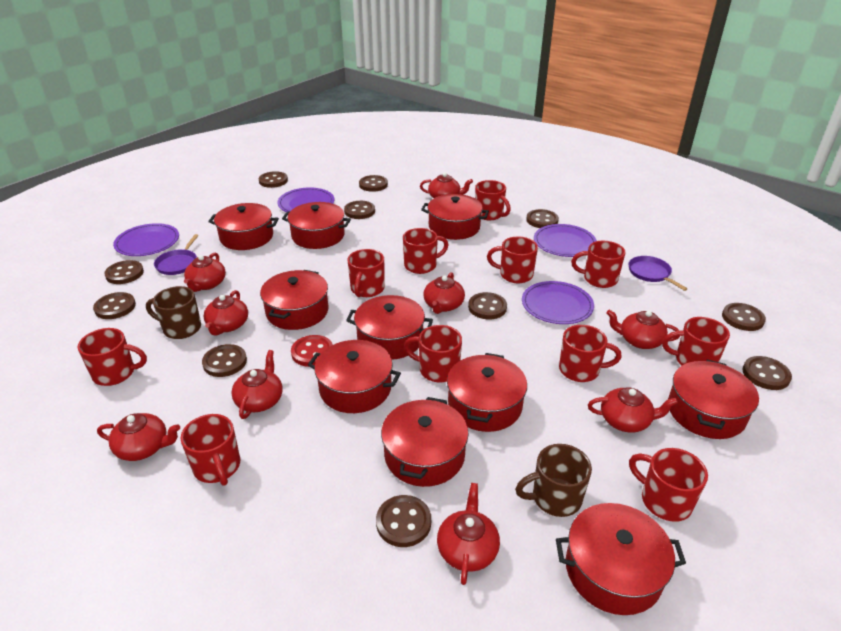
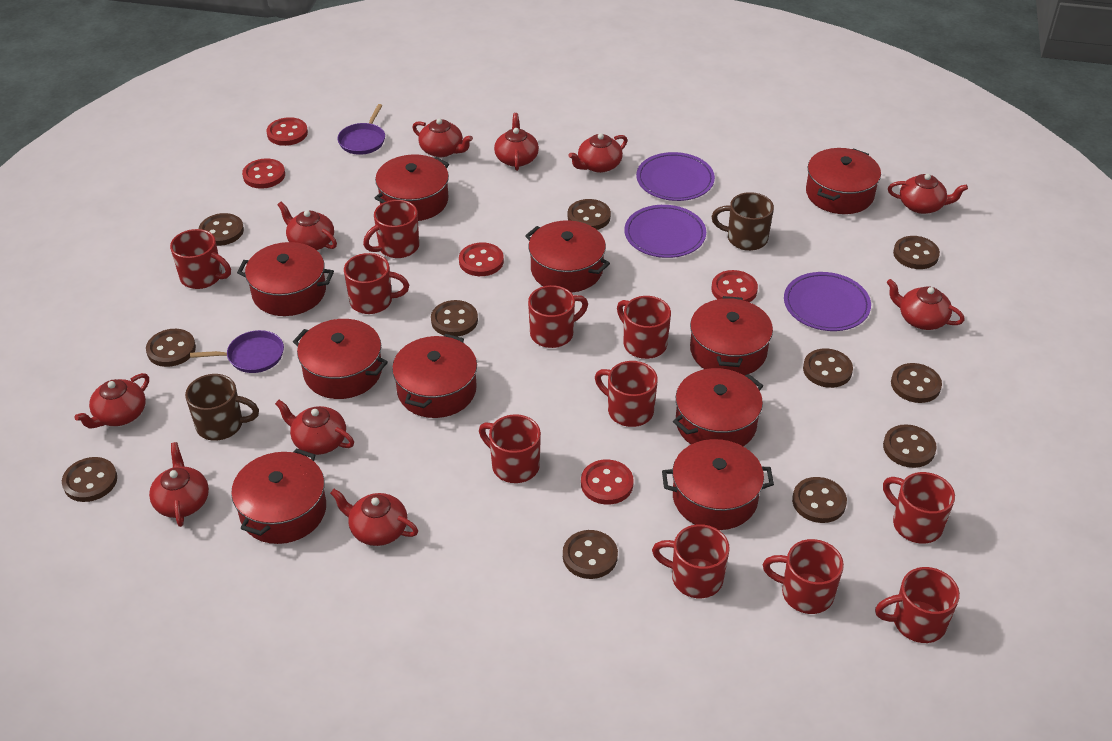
purple plate: 4 -> 3
red button: 1 -> 5
red teapot: 9 -> 10

